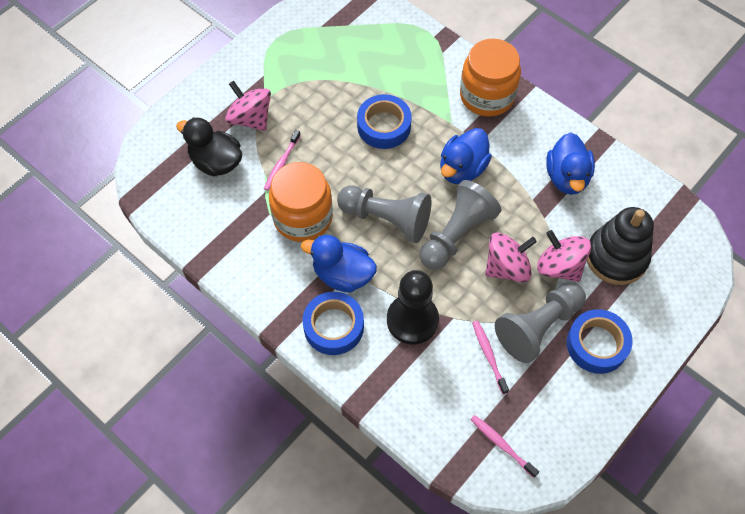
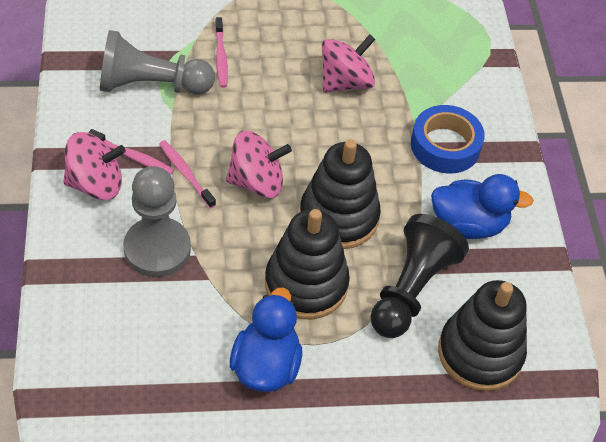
black duck: 1 -> 0
black stacking toy: 1 -> 3
blue duck: 3 -> 2
blue tape: 3 -> 1
grey pawn: 3 -> 2
orange jar: 2 -> 0

